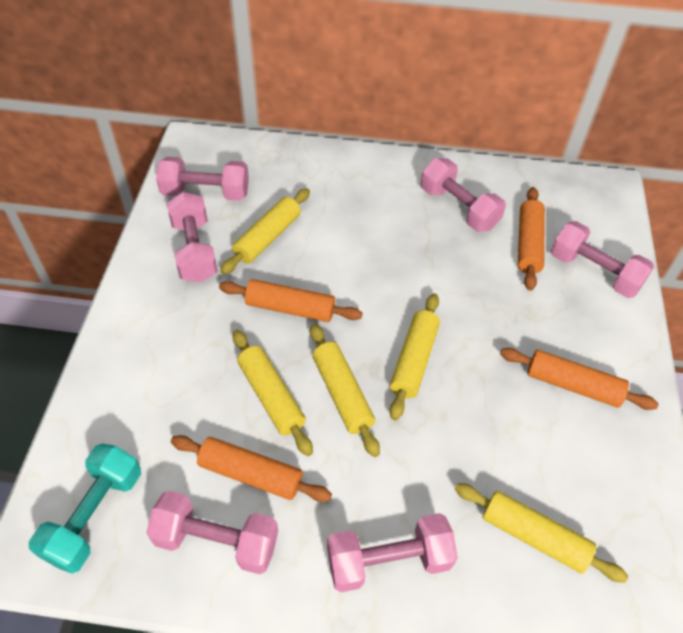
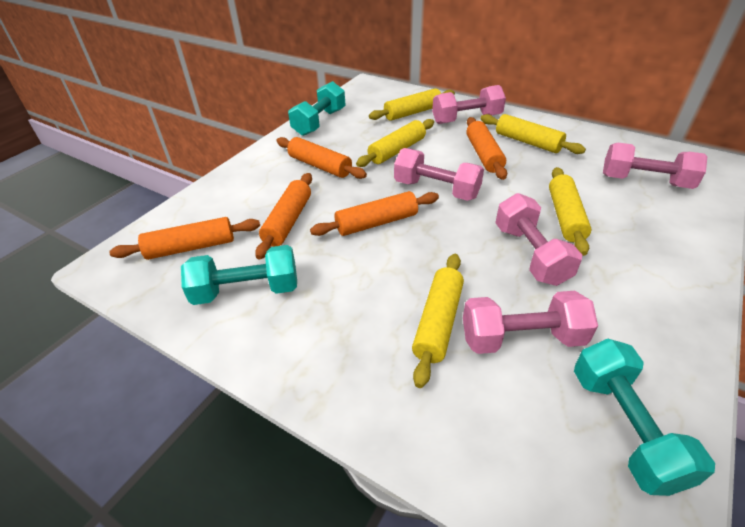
orange rolling pin: 4 -> 5
pink dumbbell: 6 -> 5
turquoise dumbbell: 1 -> 3

